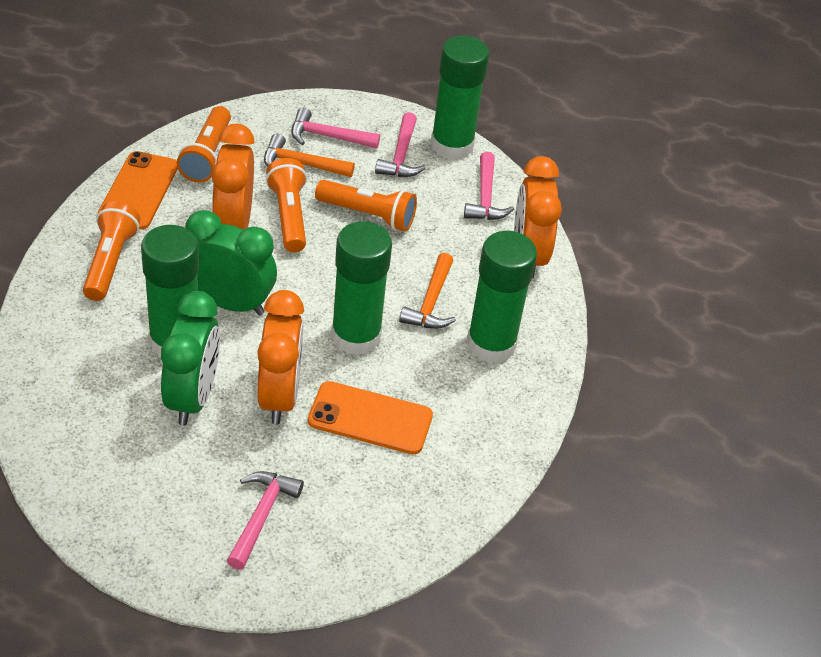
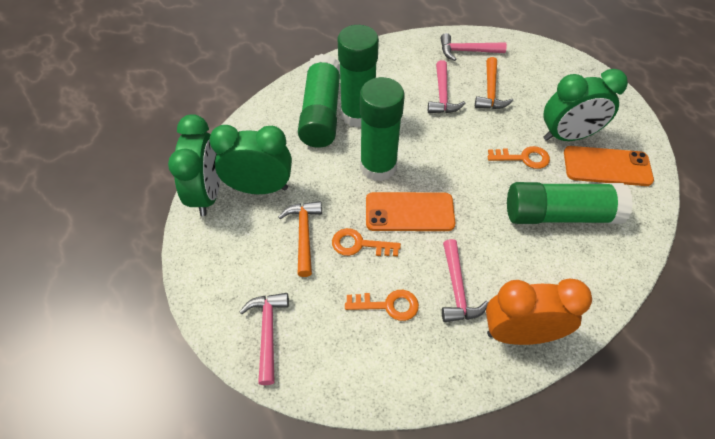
green clock: 2 -> 3
orange clock: 3 -> 1
orange flashlight: 4 -> 0
orange key: 0 -> 3

